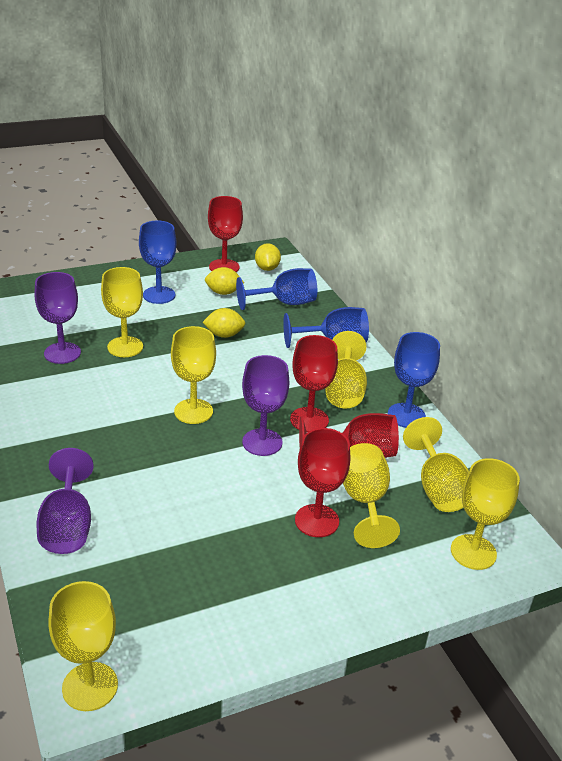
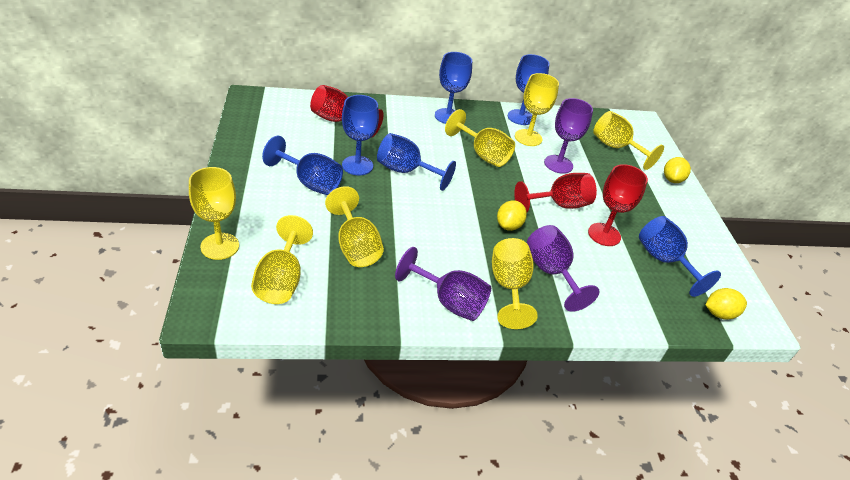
blue goblet: 4 -> 6
red goblet: 4 -> 3

